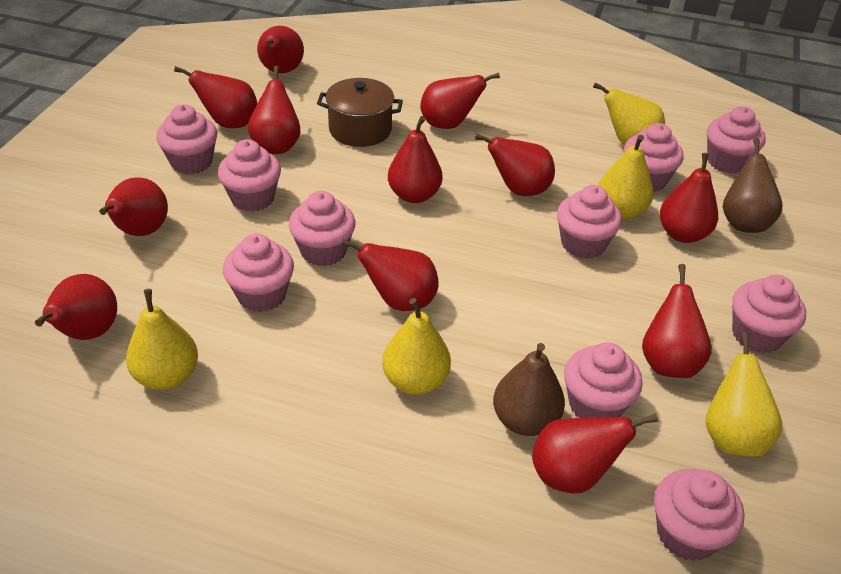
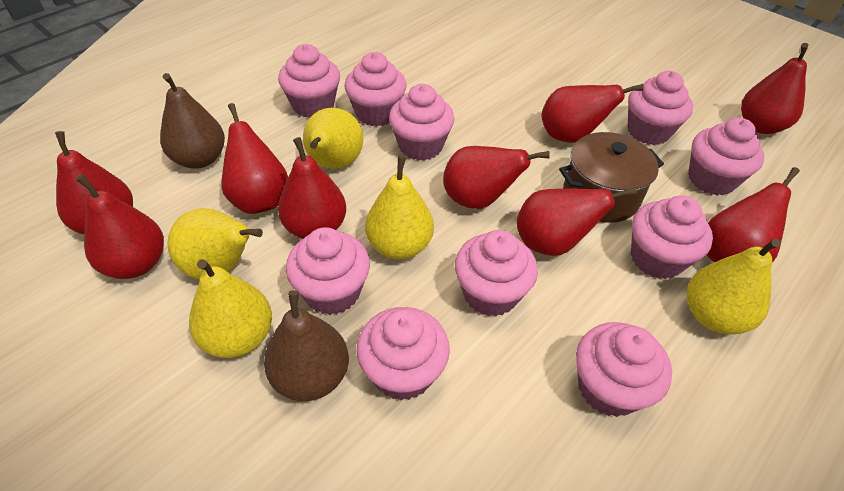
red pear: 12 -> 9

